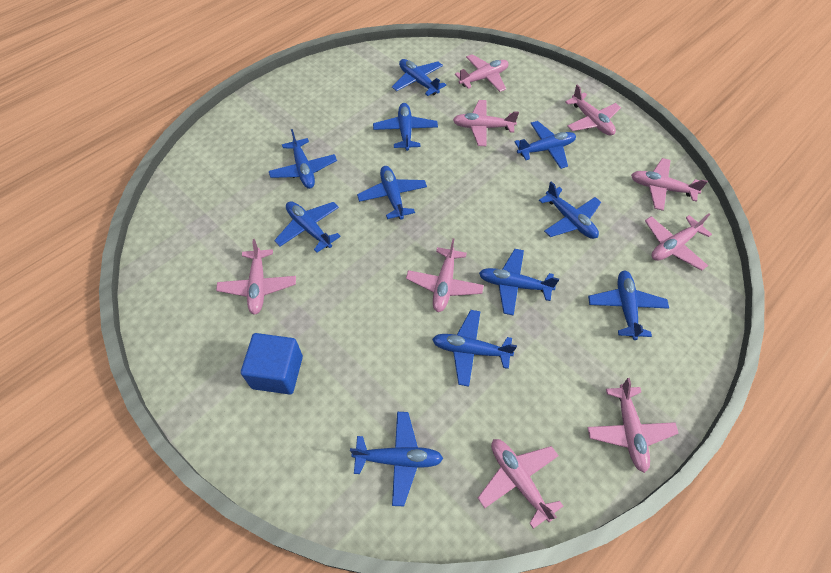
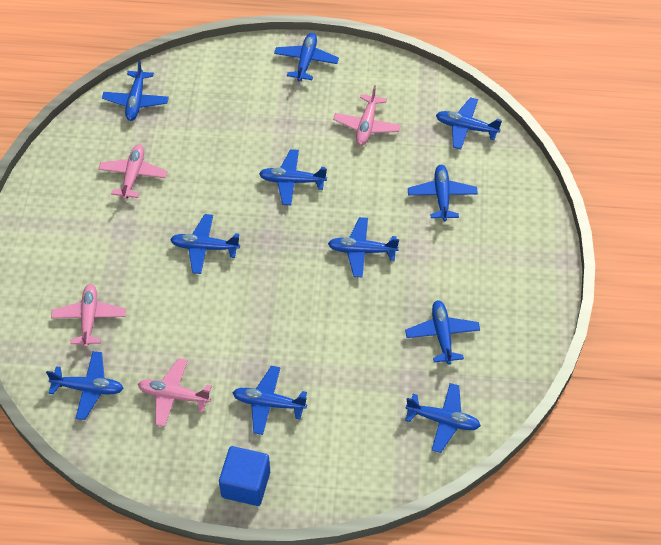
pink plane: 9 -> 4

